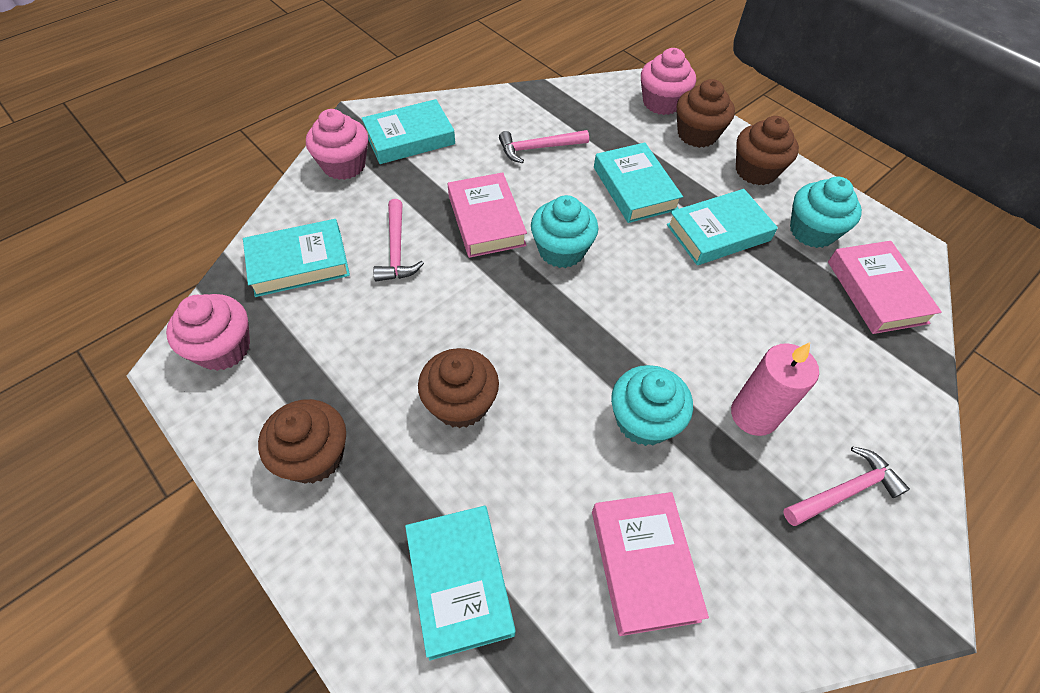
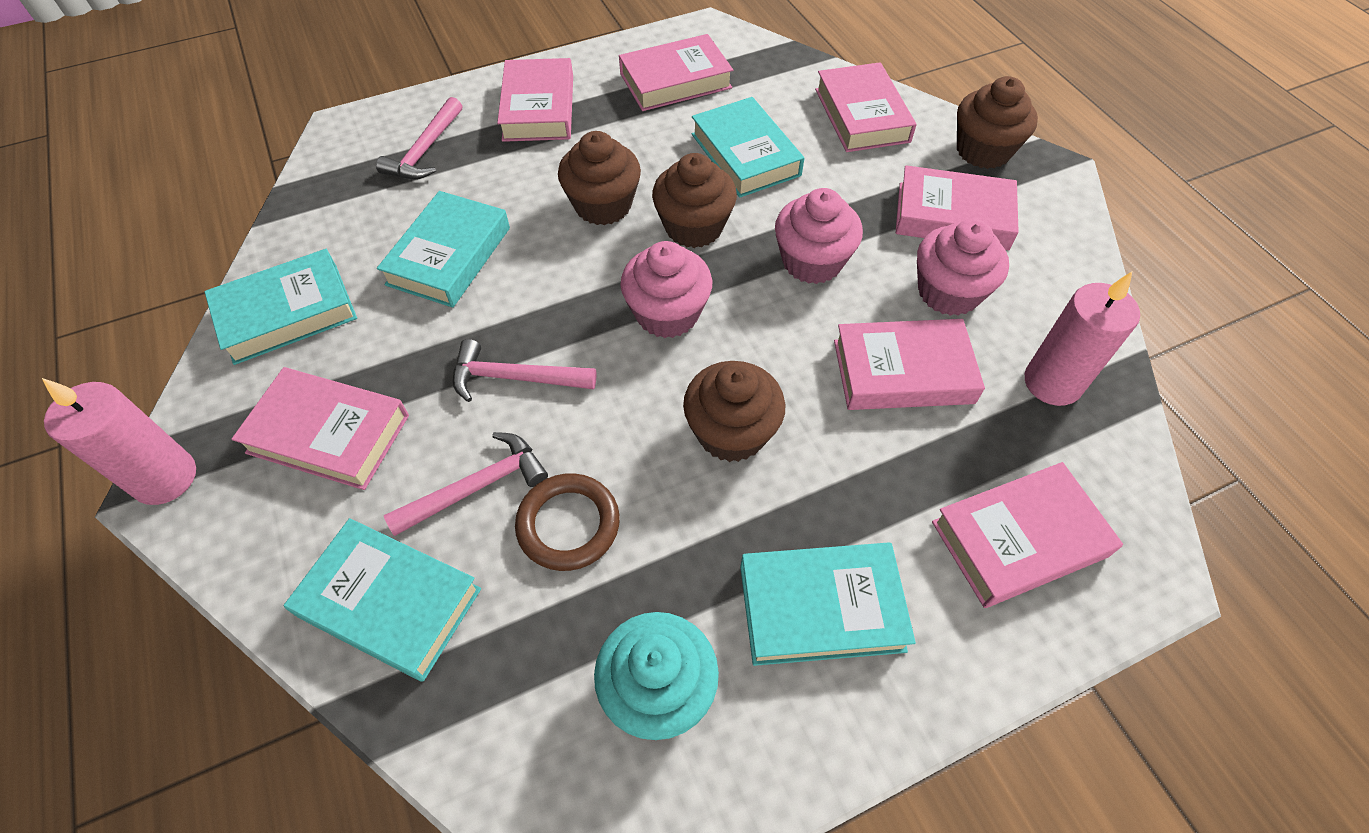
brown ring: 0 -> 1
pink book: 3 -> 7
pink candle: 1 -> 2
turquoise cupcake: 3 -> 1

